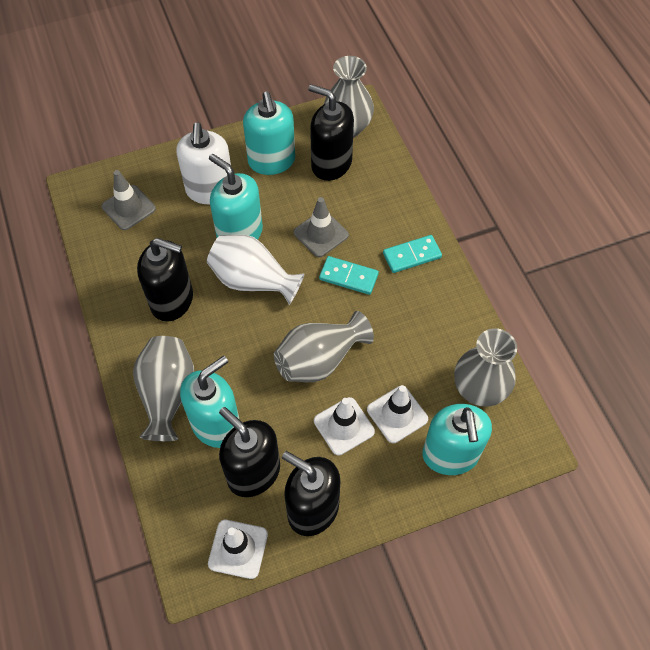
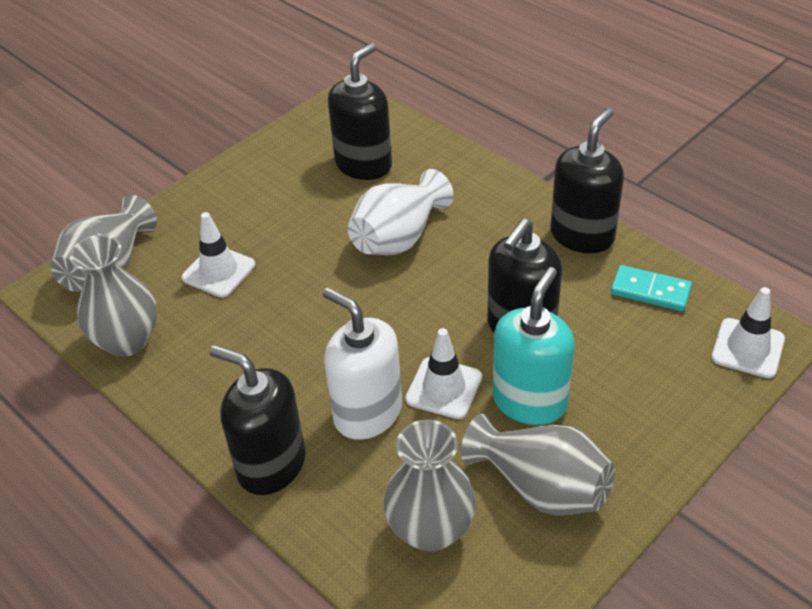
grey traffic cone: 2 -> 0
turquoise domino: 2 -> 1
turquoise soap dispenser: 4 -> 1

